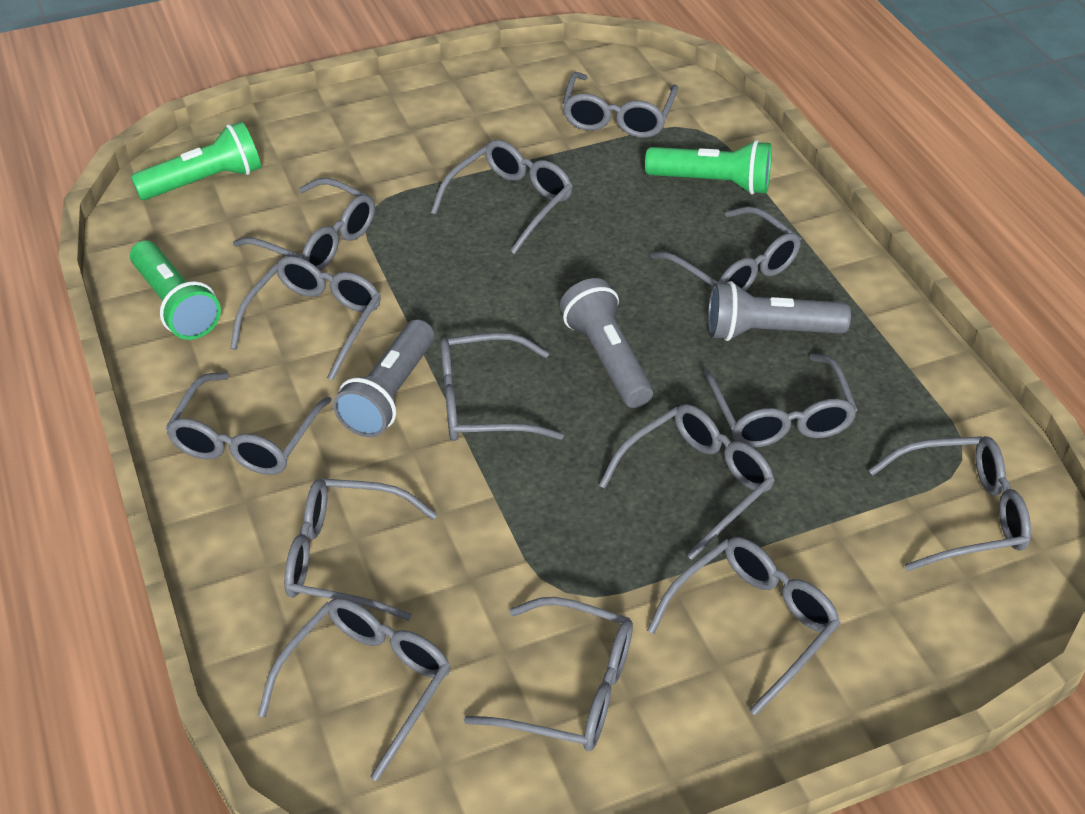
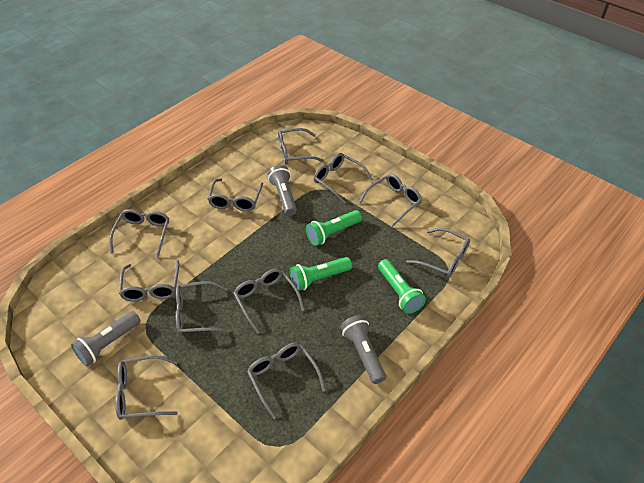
grey glasses: 14 -> 11

